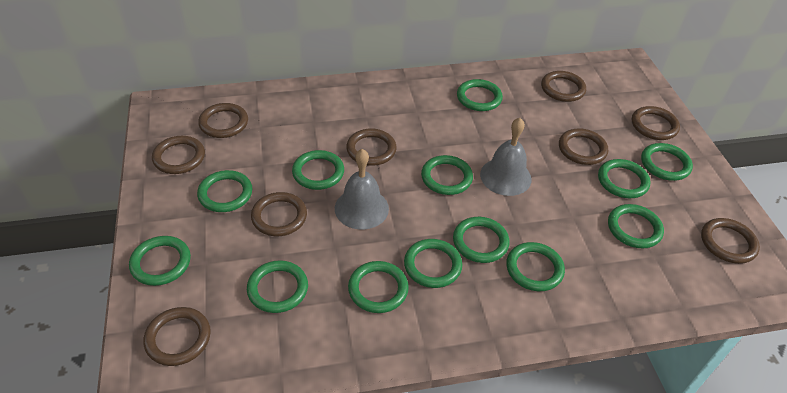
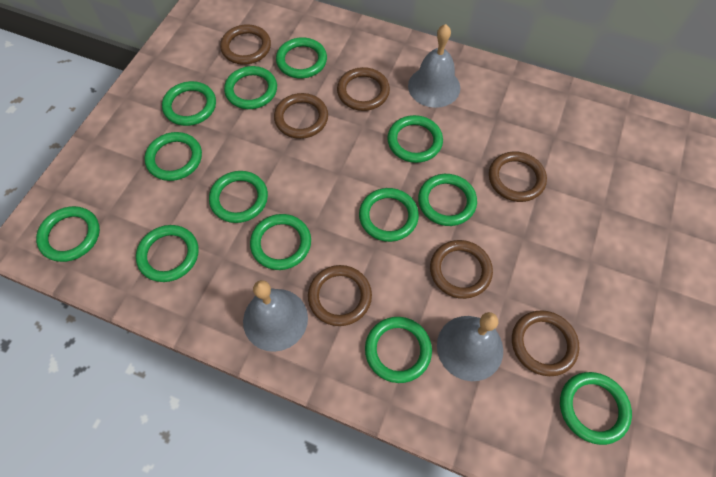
brown ring: 9 -> 7
grey bell: 2 -> 3

